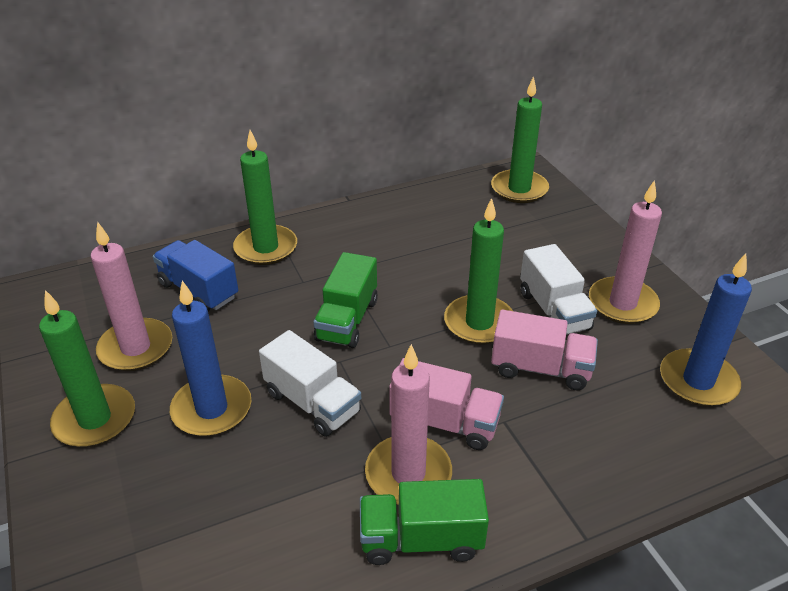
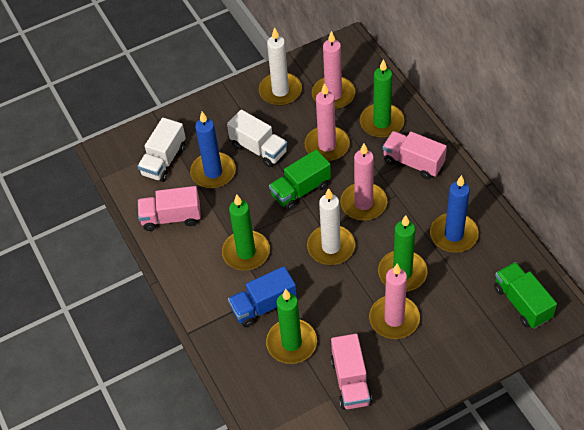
pink candle: 3 -> 4
pink truck: 2 -> 3
white candle: 0 -> 2

